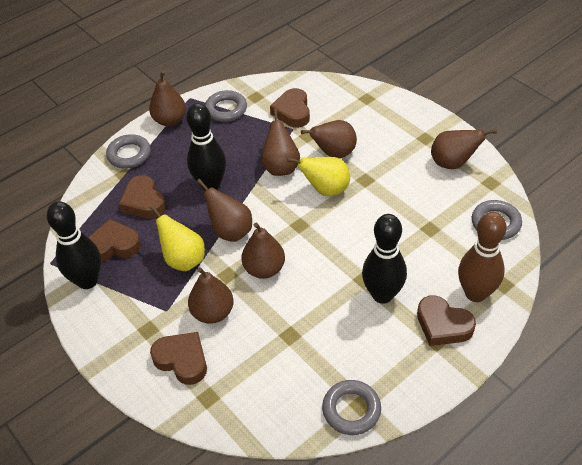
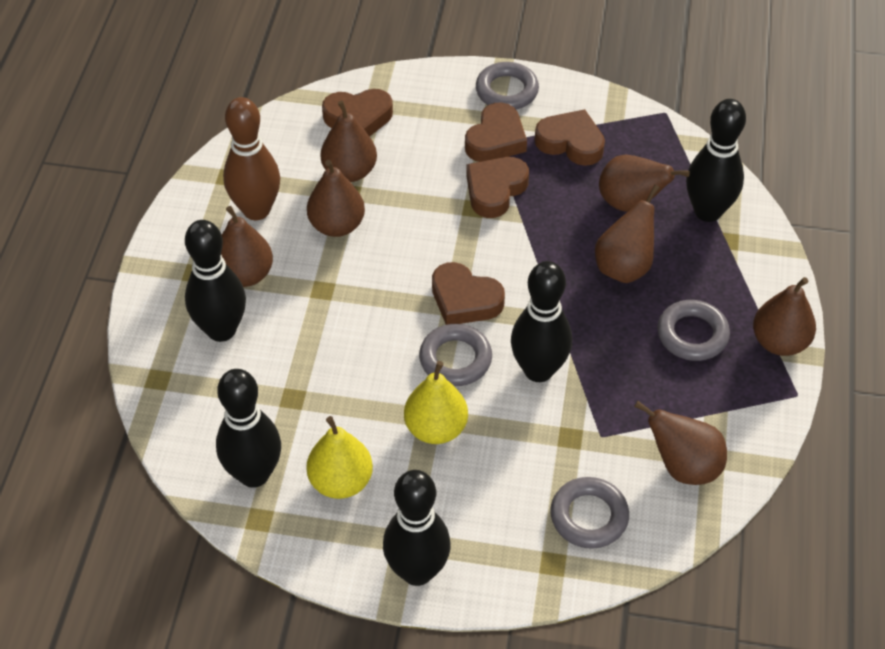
black bowling pin: 3 -> 5

